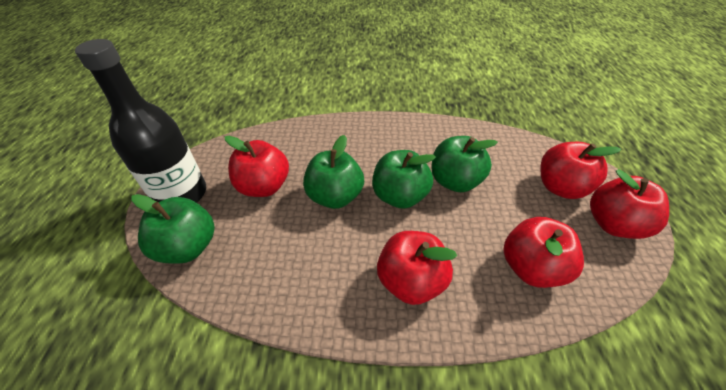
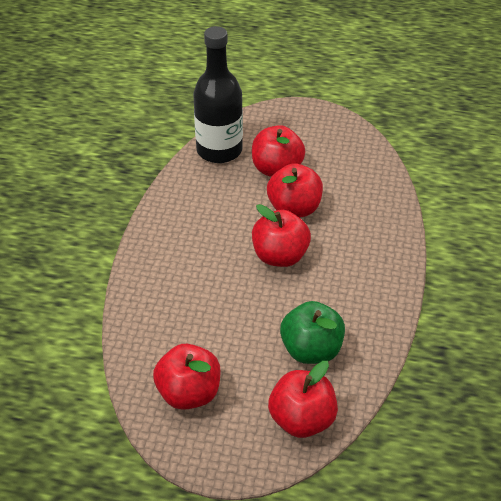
green apple: 4 -> 1

